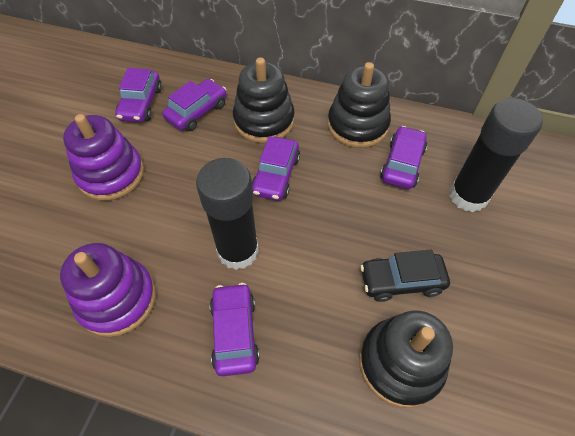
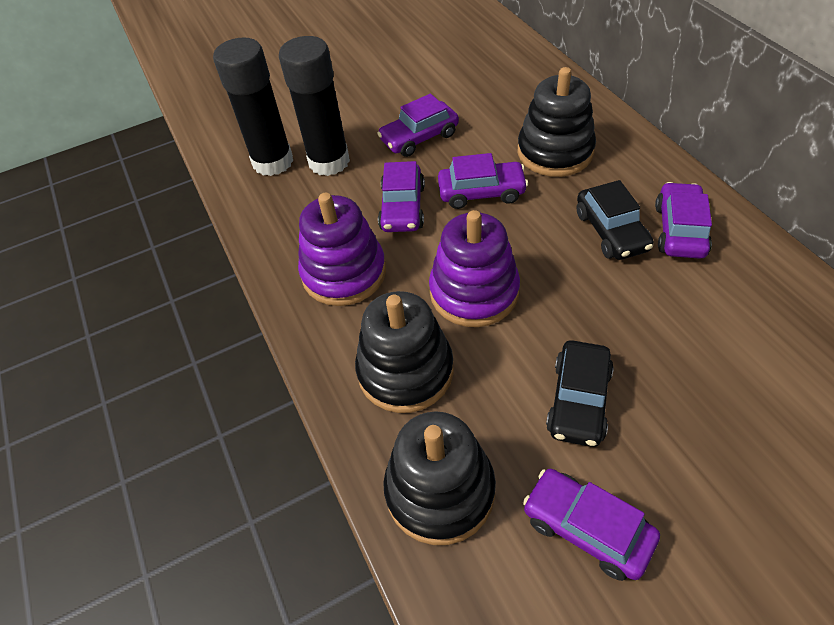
black car: 1 -> 2

